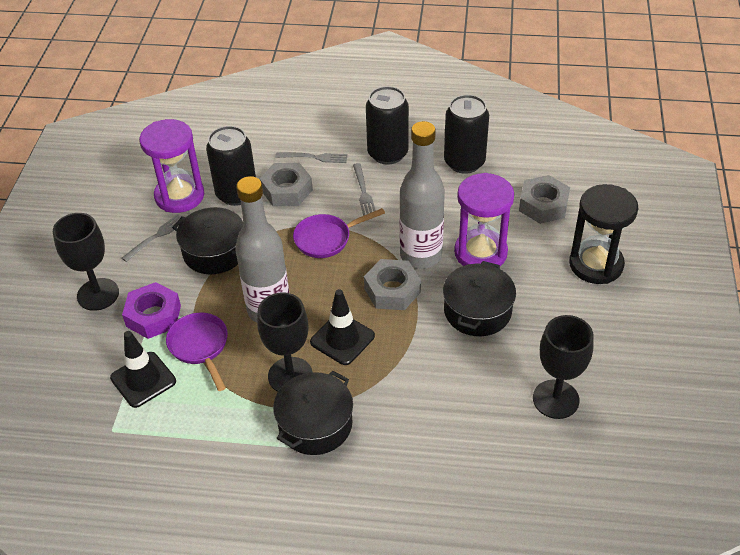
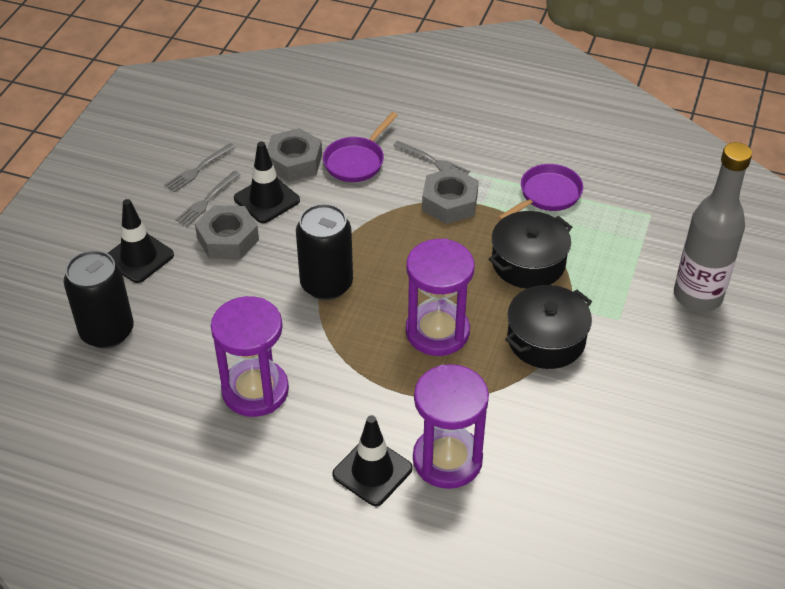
black can: 3 -> 2
black goblet: 3 -> 0
black hourglass: 1 -> 0
black pot: 3 -> 2
black traffic cone: 2 -> 3
grey bottle: 2 -> 1
purple hourglass: 2 -> 3
purple nut: 1 -> 0

